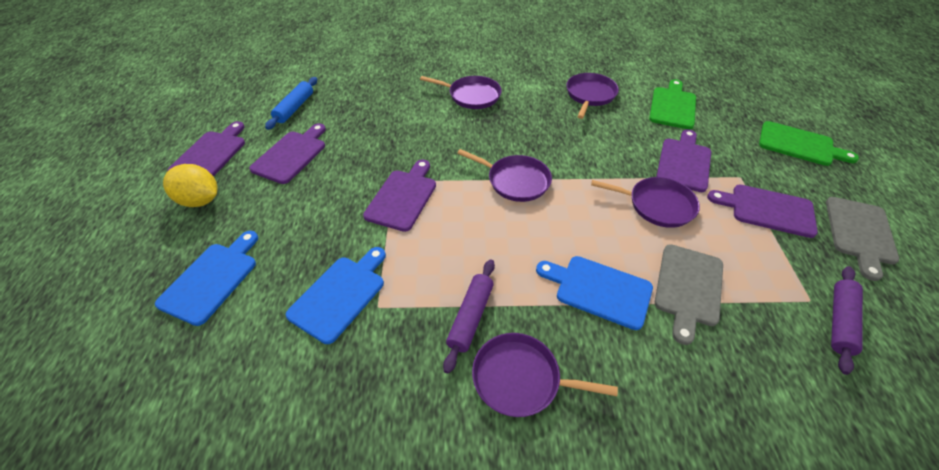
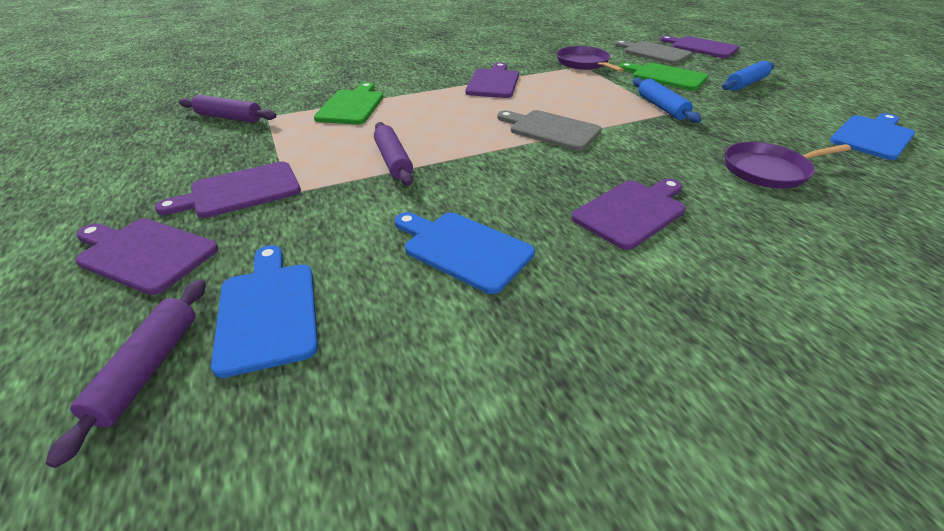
blue rolling pin: 1 -> 2
purple pan: 5 -> 2
purple rolling pin: 2 -> 3
yellow lemon: 1 -> 0

